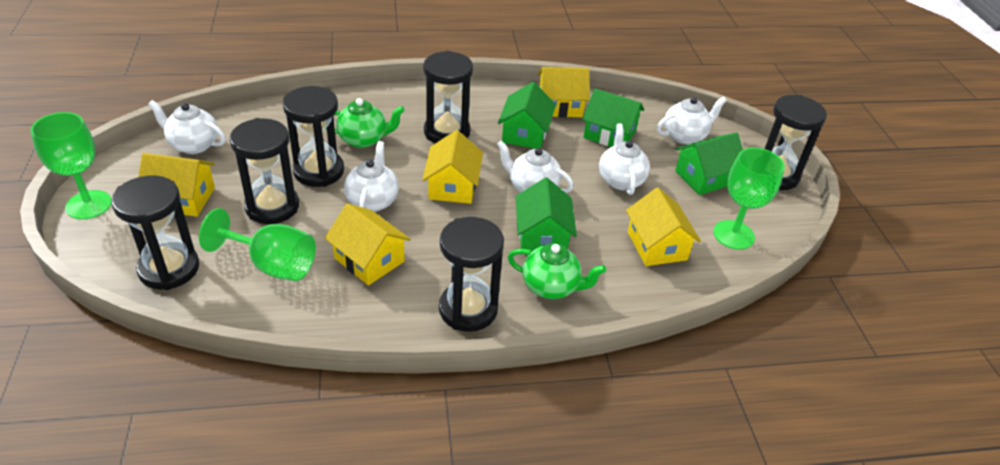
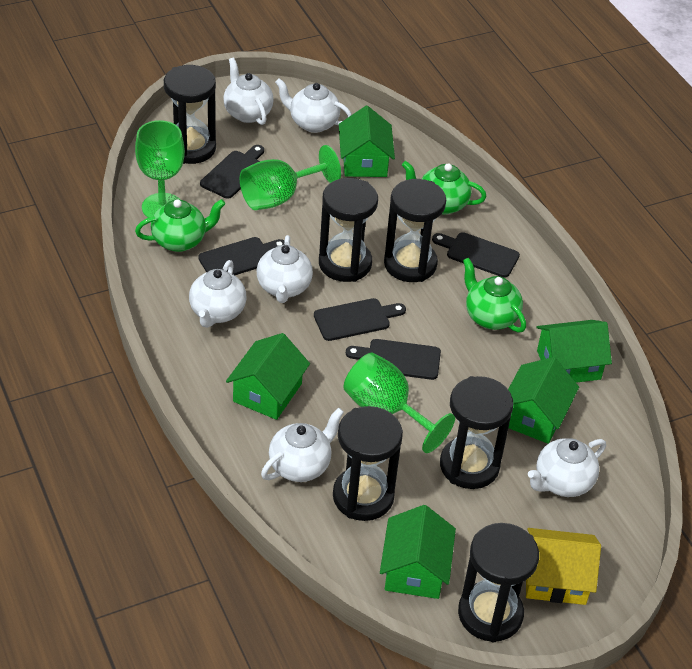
black cutting board: 0 -> 5
green house: 4 -> 5
green teapot: 2 -> 3
white teapot: 5 -> 6
yellow house: 5 -> 1

